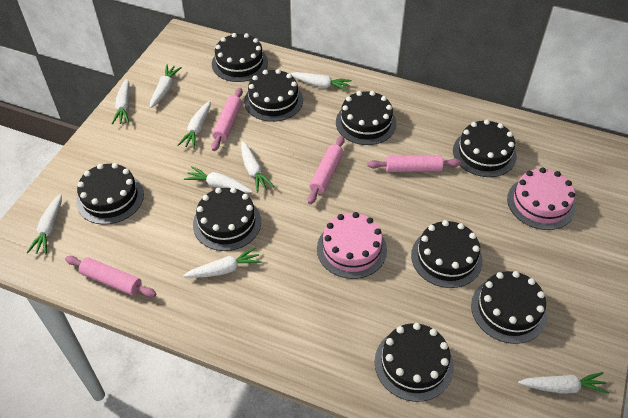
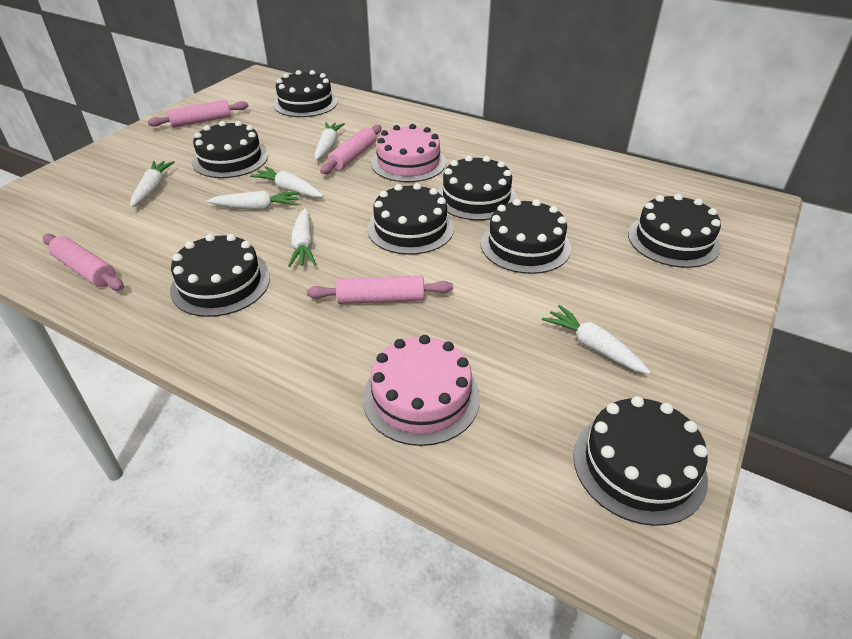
black cake: 9 -> 8
white carrot: 9 -> 6

